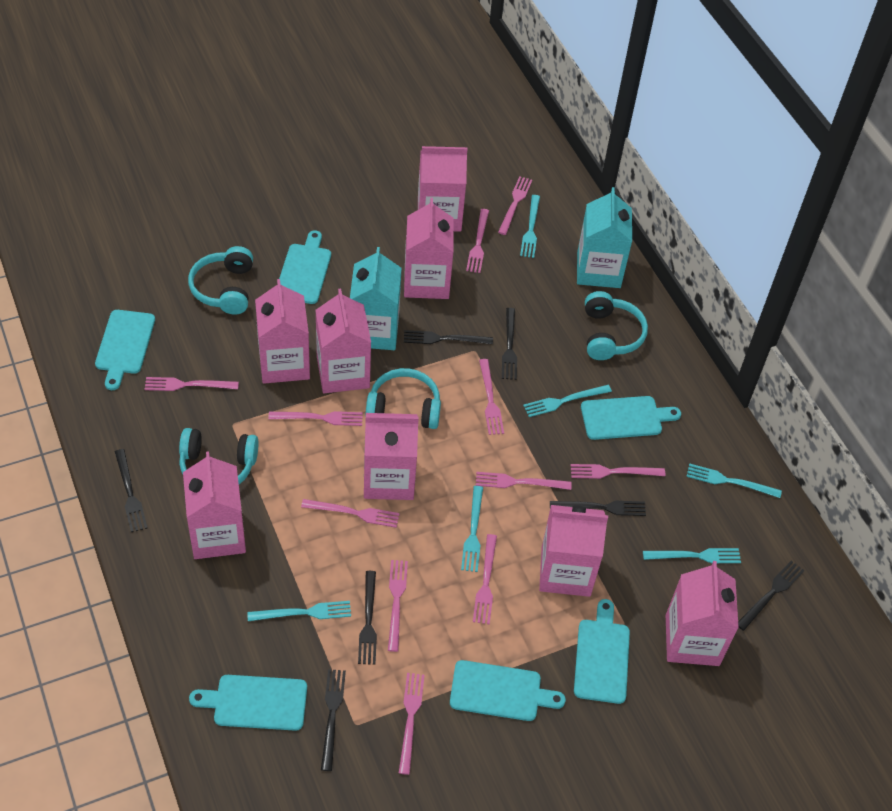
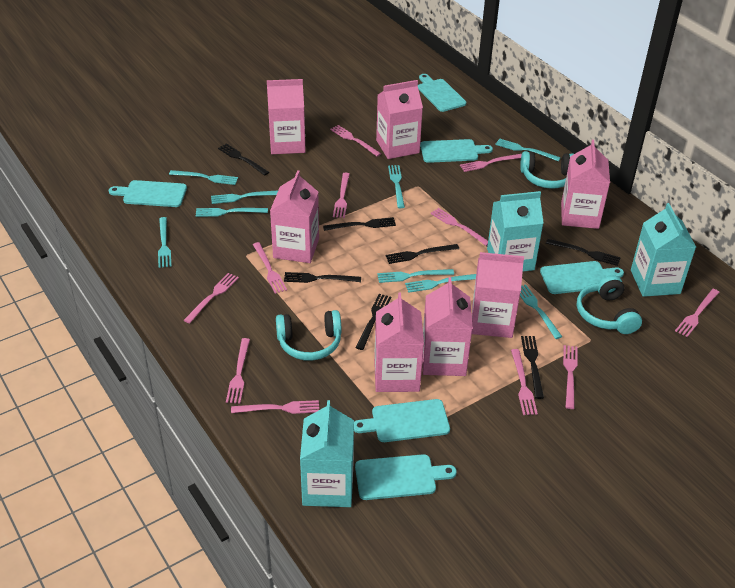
pink carton: 8 -> 7
turquoise carton: 2 -> 3
turquoise fork: 6 -> 9
turquoise headphones: 4 -> 3

